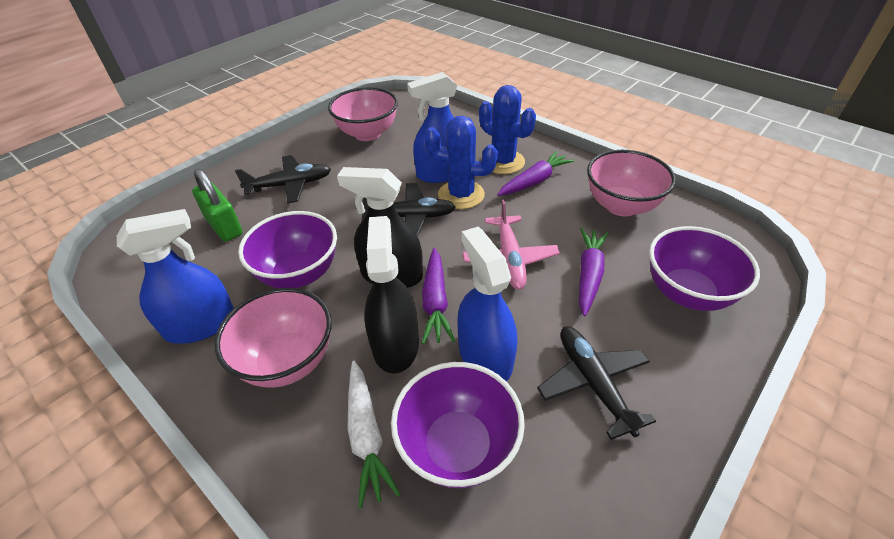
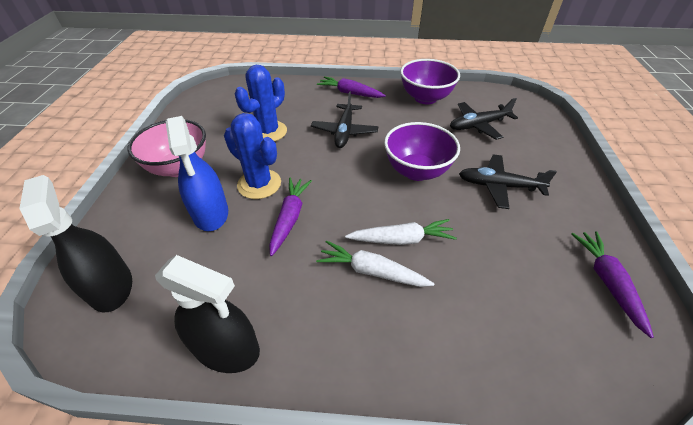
blue spray bottle: 3 -> 1
green padlock: 1 -> 0
pink bowl: 3 -> 1
pink plane: 1 -> 0
purple bowl: 3 -> 2
white carrot: 1 -> 2

